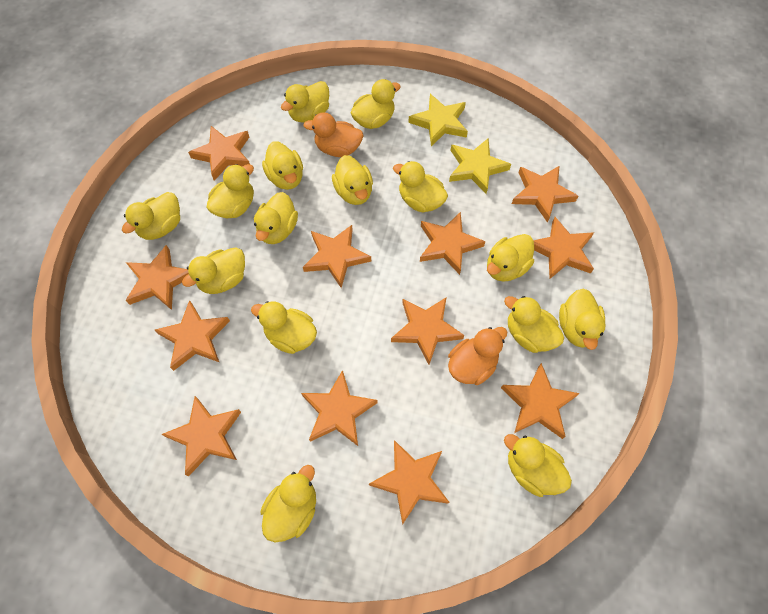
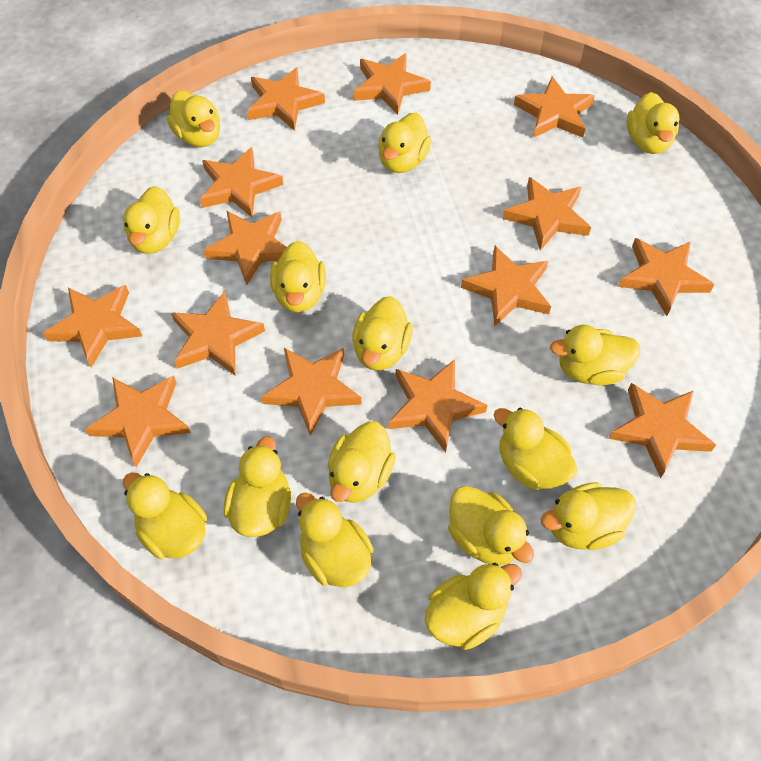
orange duck: 2 -> 0
orange star: 12 -> 14
yellow star: 2 -> 0

